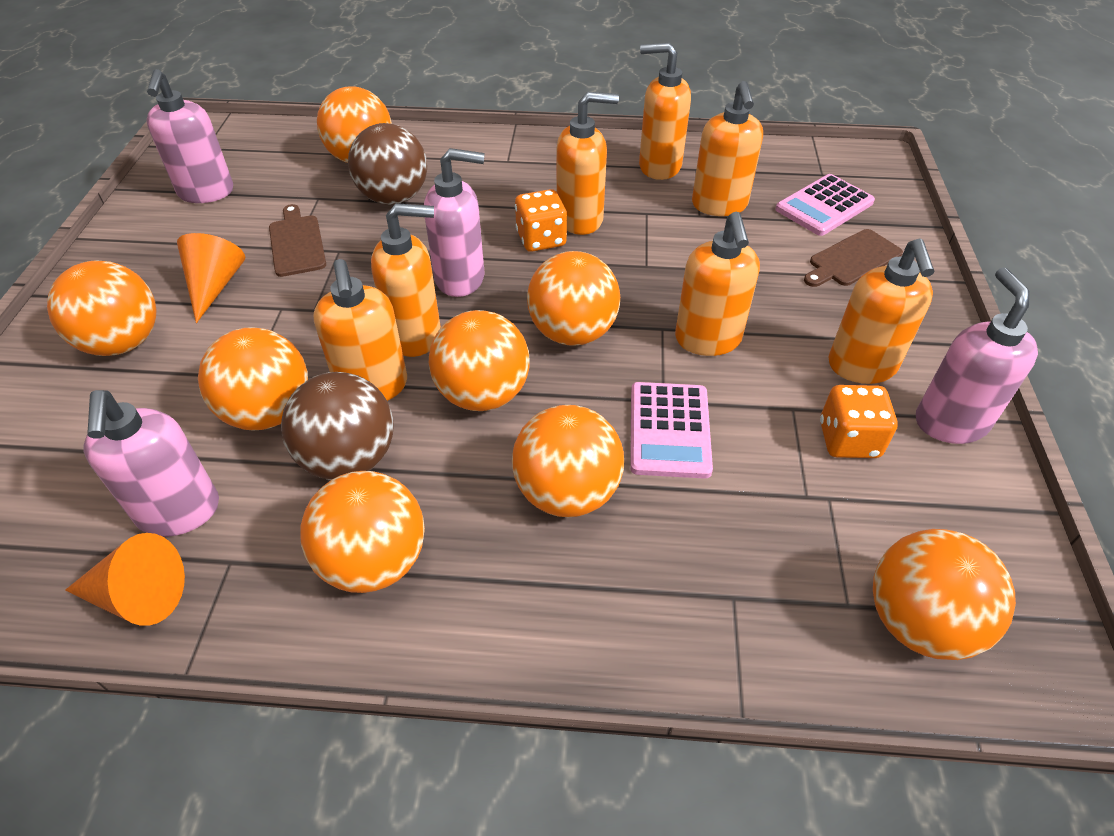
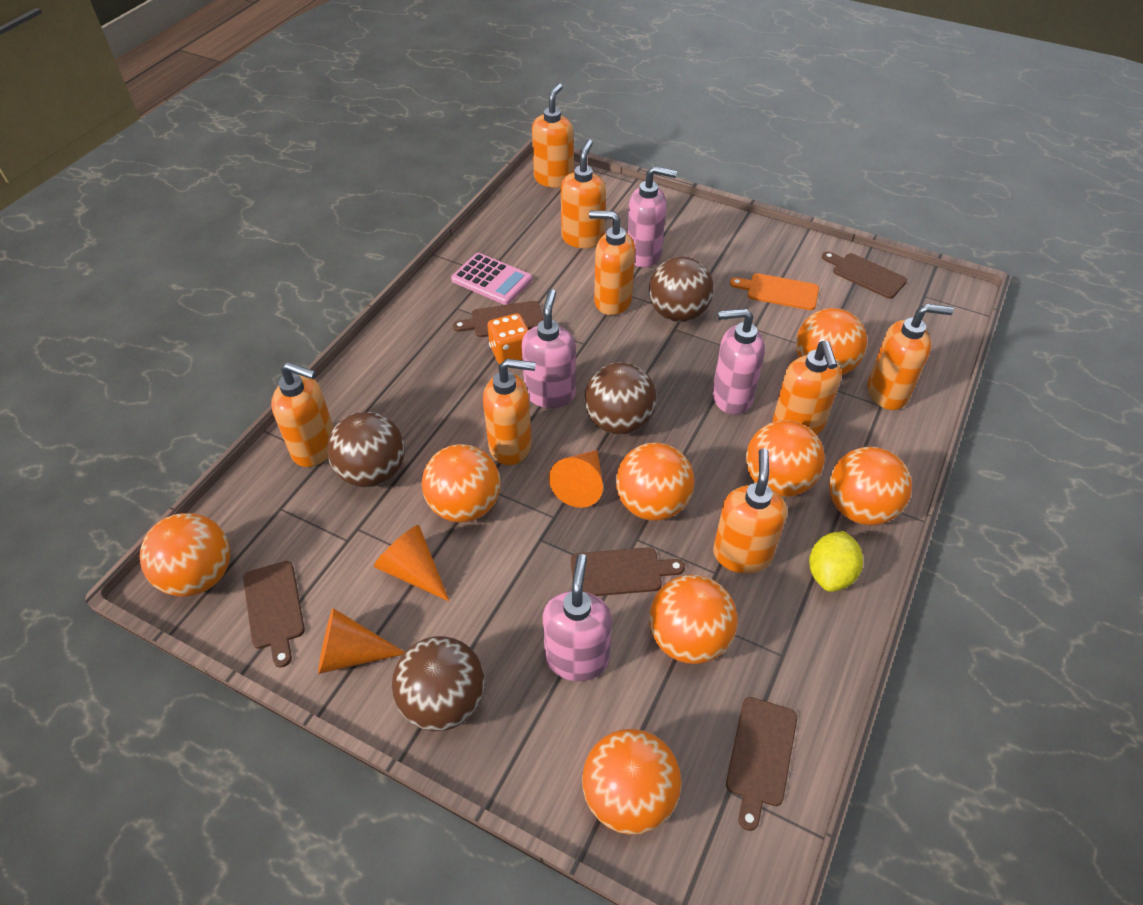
brown ball: 2 -> 4
brown cutting board: 2 -> 5
orange cone: 2 -> 3
orange cutting board: 0 -> 1
orange dice: 2 -> 1
orange soap dispenser: 7 -> 8
pink calculator: 2 -> 1
yellow lemon: 0 -> 1

